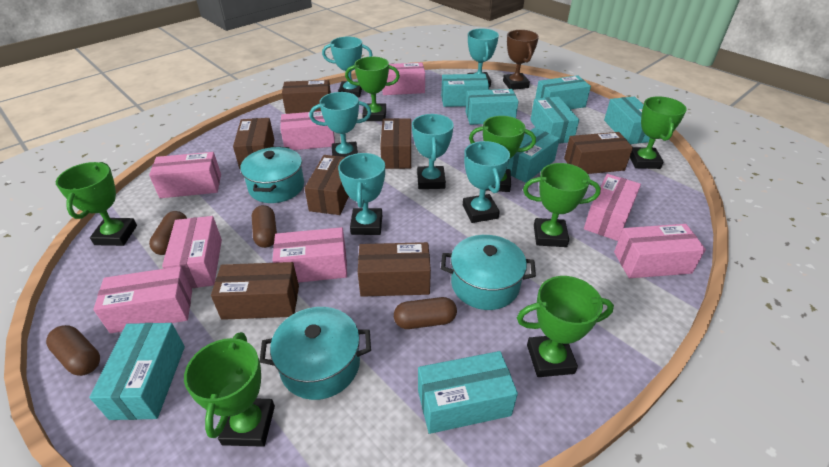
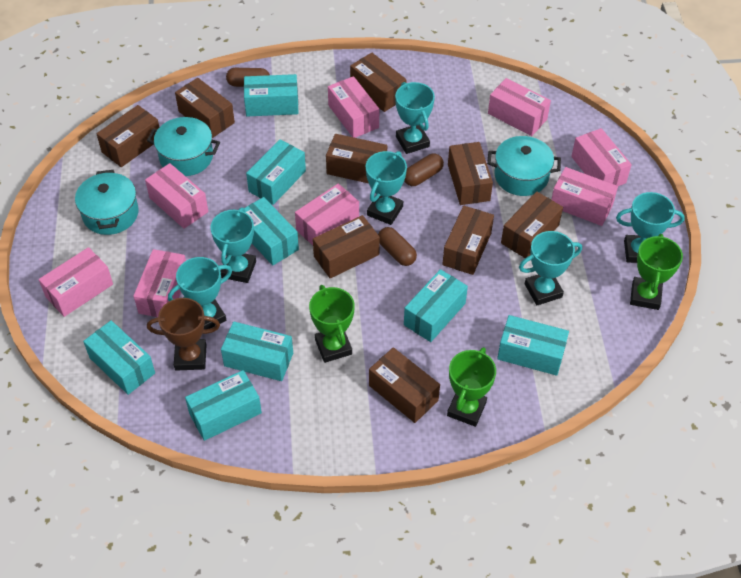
brown box: 7 -> 9
brown capsule: 4 -> 3
green trophy: 7 -> 3

